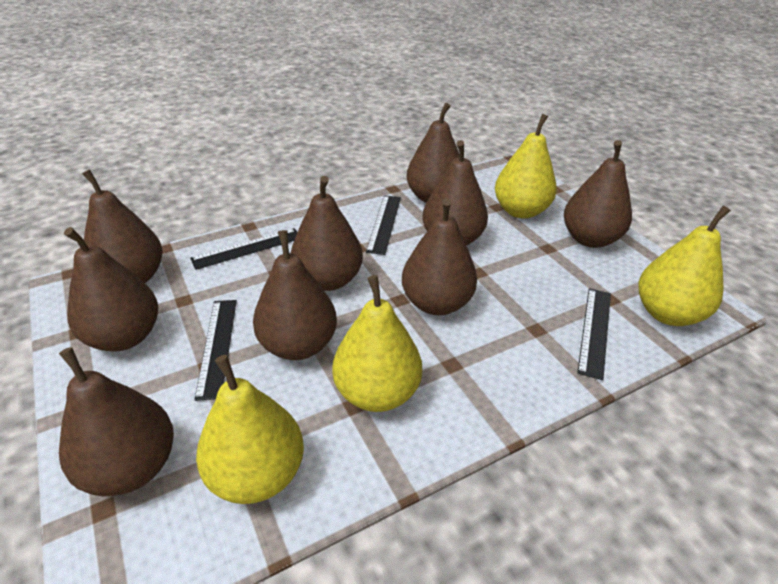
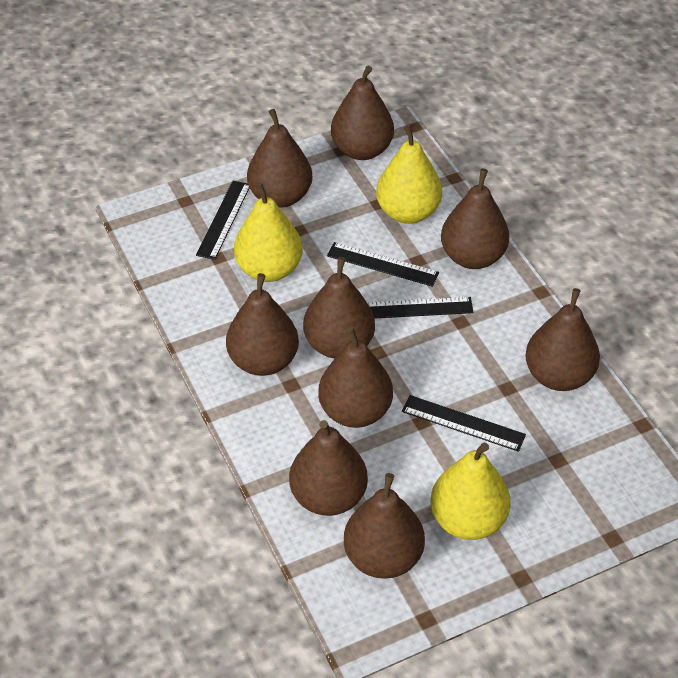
yellow pear: 4 -> 3

